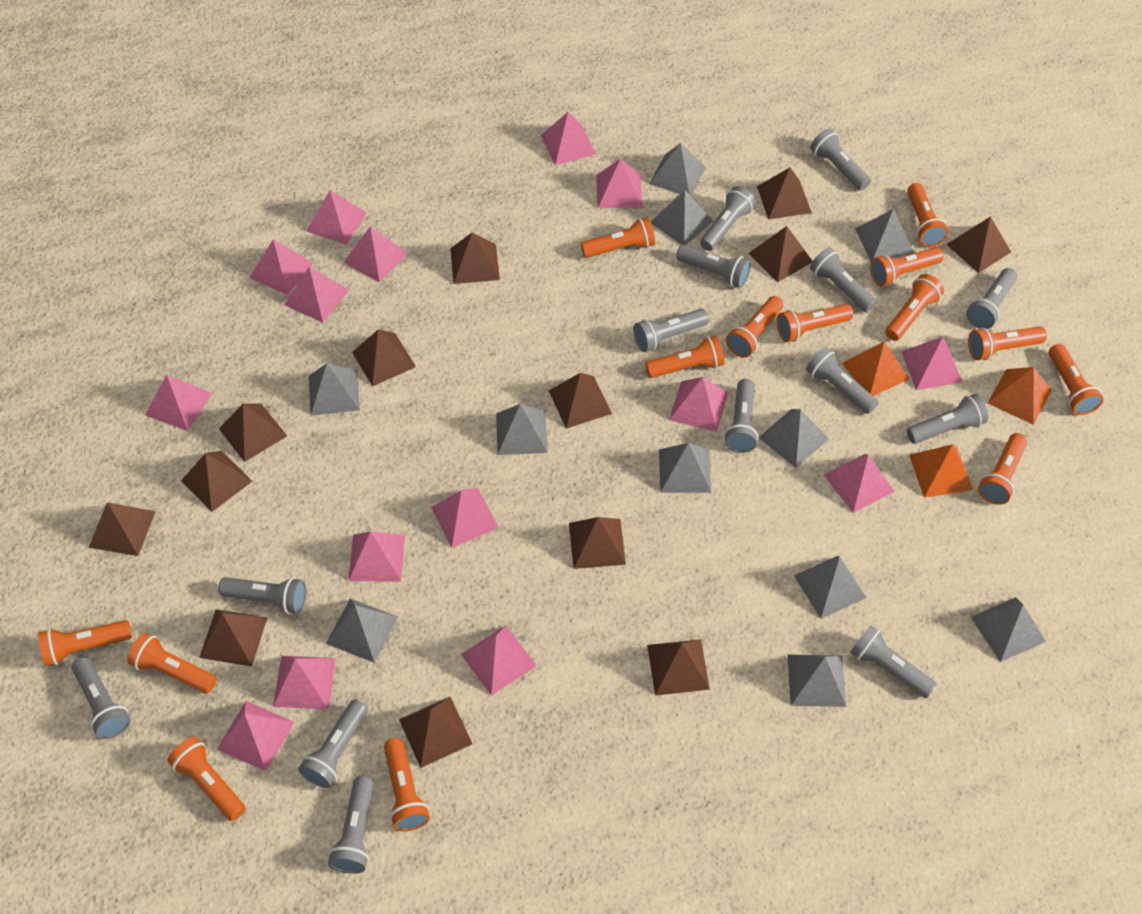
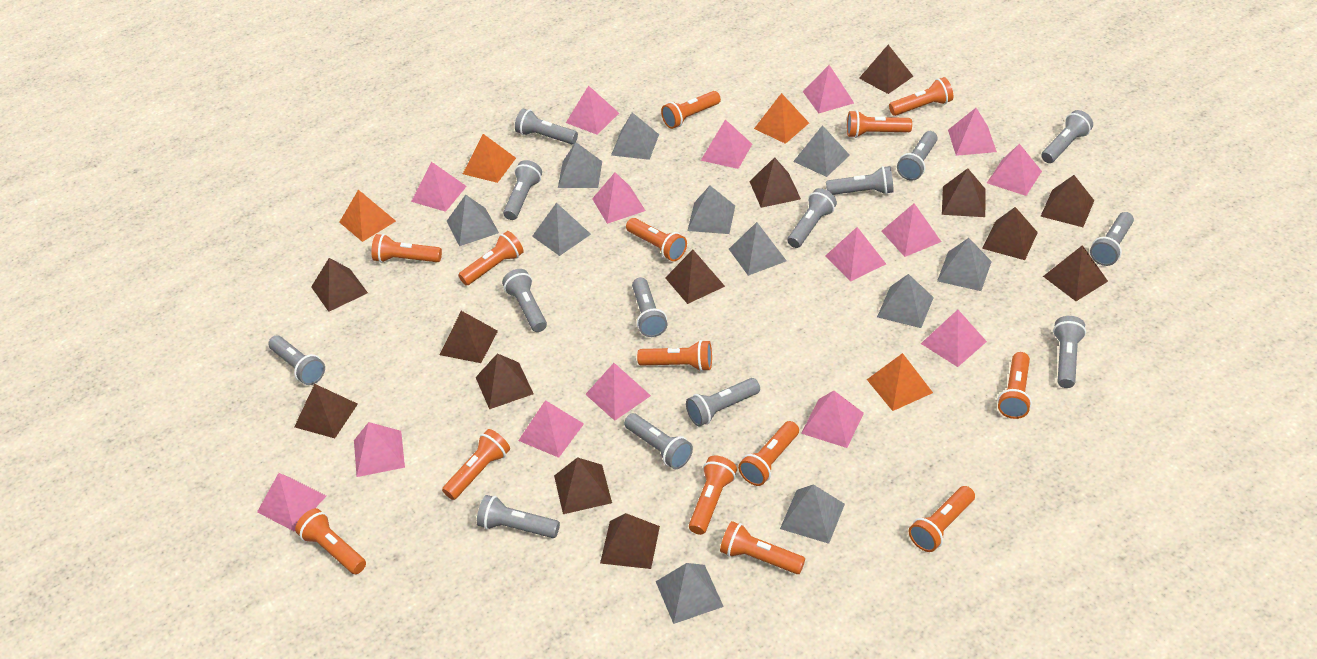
orange pyramid: 3 -> 4

